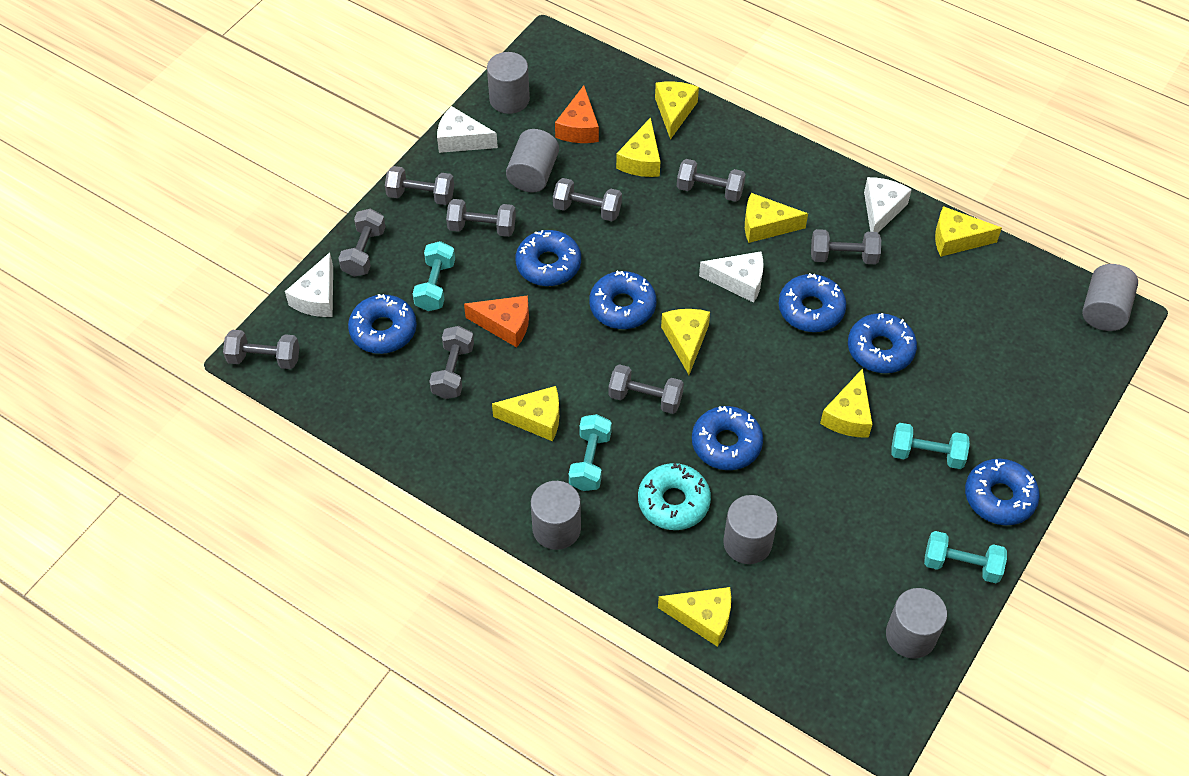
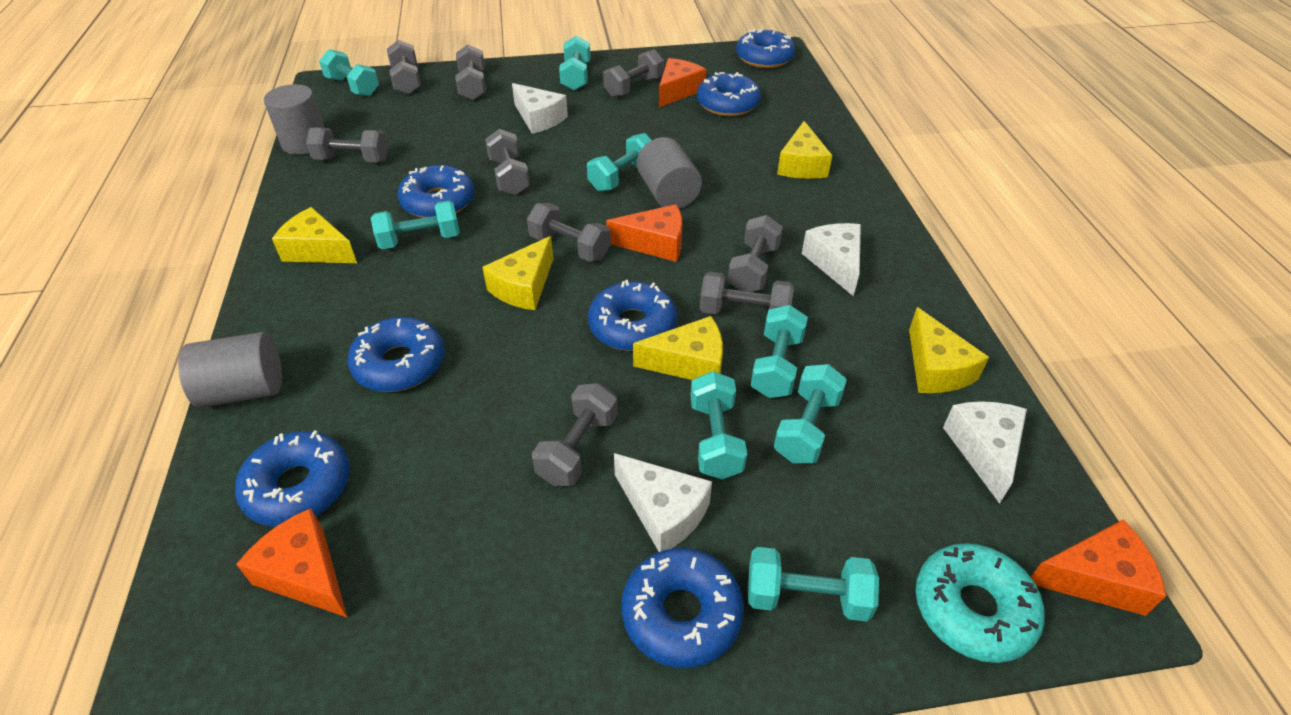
grey cylinder: 6 -> 3
orange cheese: 2 -> 4
turquoise dumbbell: 4 -> 8
yellow cheese: 8 -> 5

